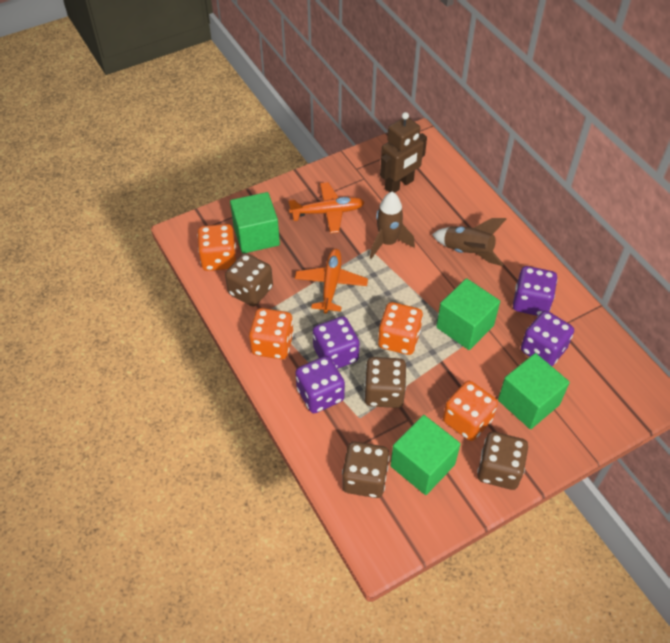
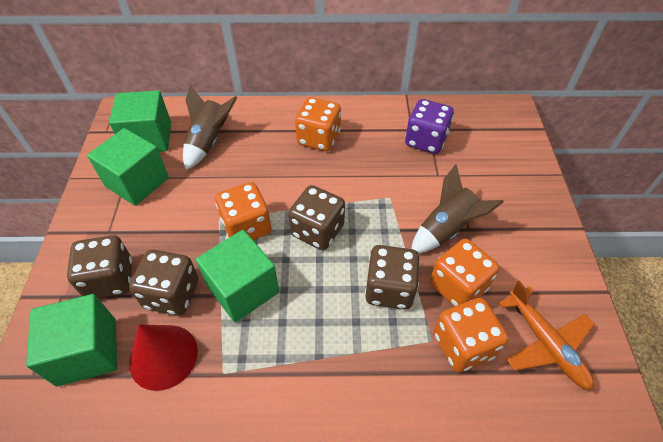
brown robot: 1 -> 0
orange plane: 2 -> 1
purple dice: 4 -> 1
red cone: 0 -> 1

